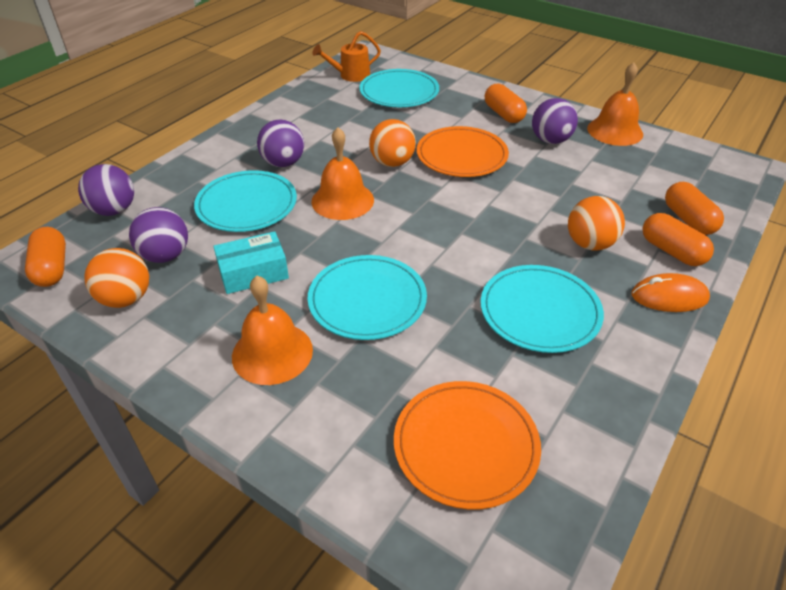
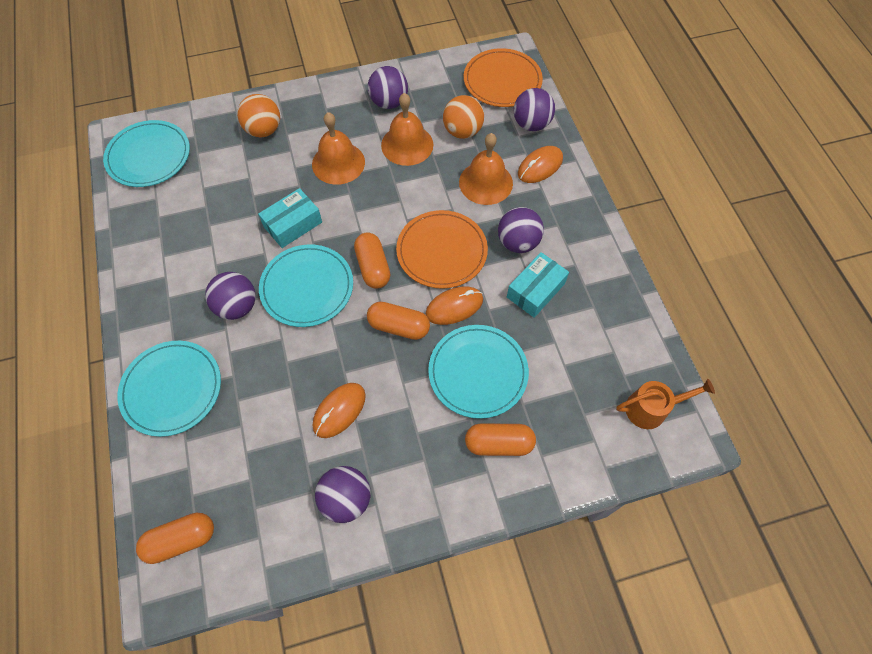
orange ball: 3 -> 2
orange mouse: 1 -> 3
purple ball: 4 -> 5
turquoise box: 1 -> 2

